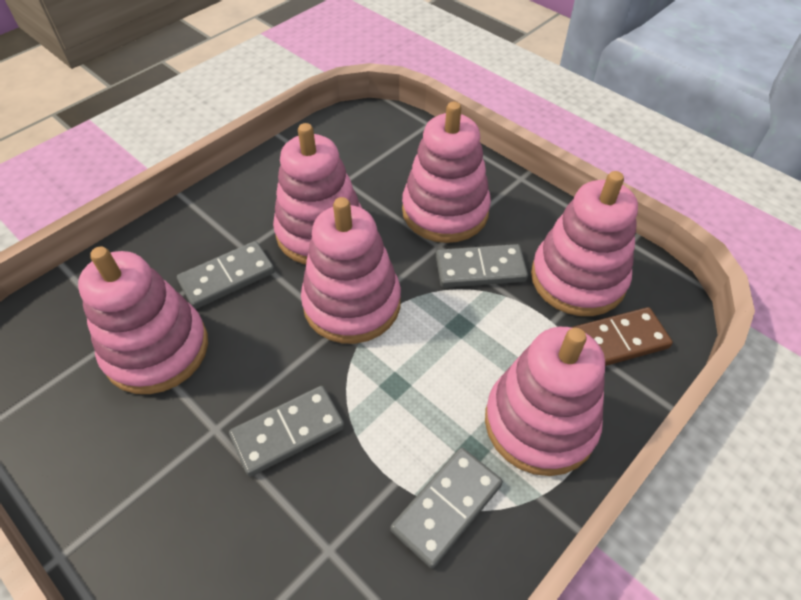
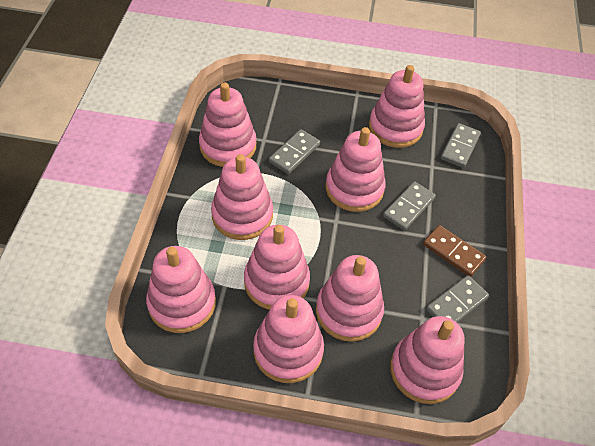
pink stacking toy: 6 -> 9

